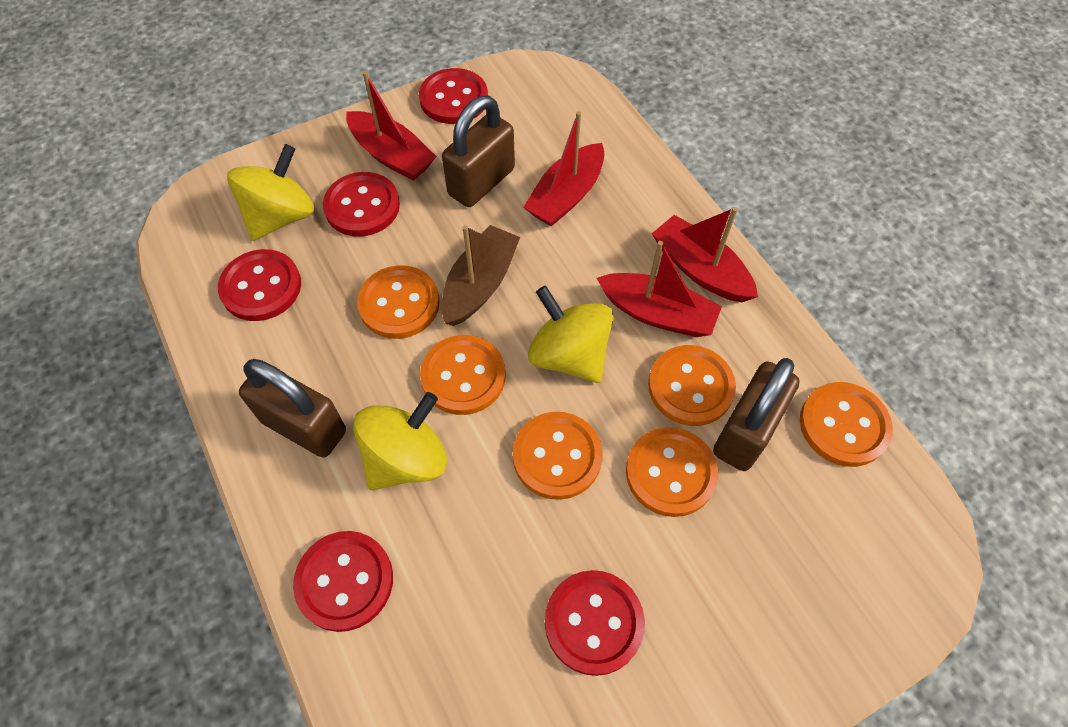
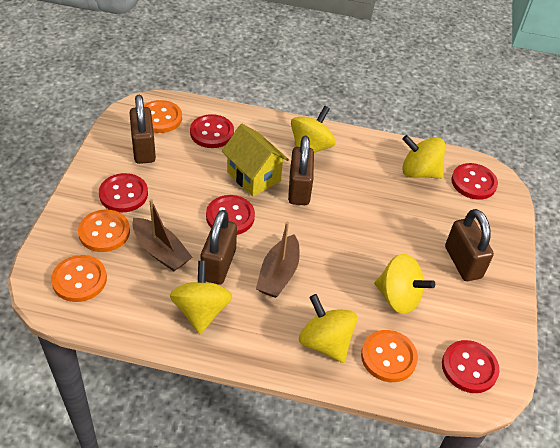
brown boat: 1 -> 2
brown padlock: 3 -> 4
orange button: 6 -> 4
red boat: 4 -> 0
yellow house: 0 -> 1
yellow spinning top: 3 -> 5

